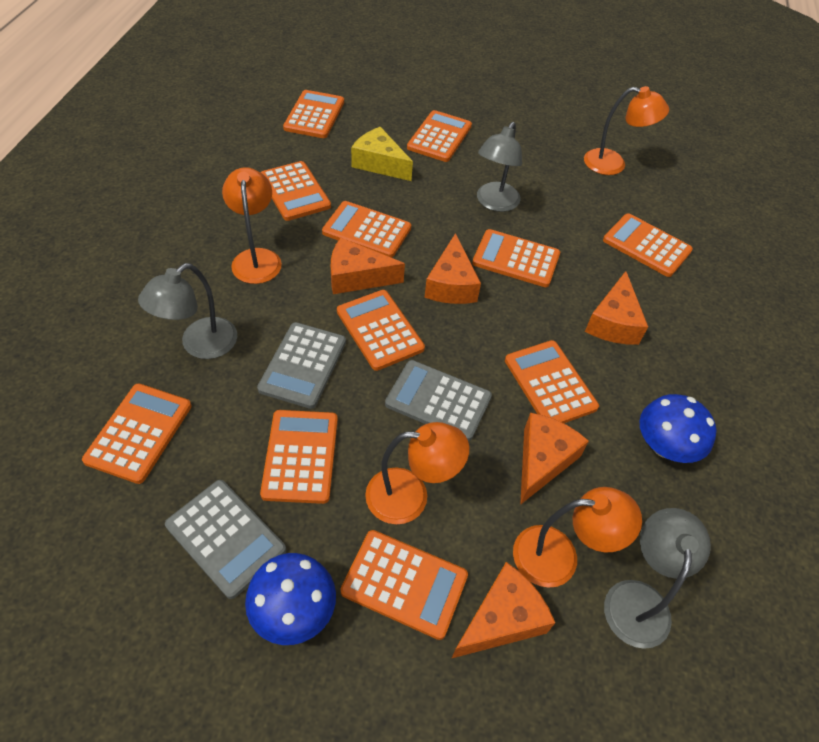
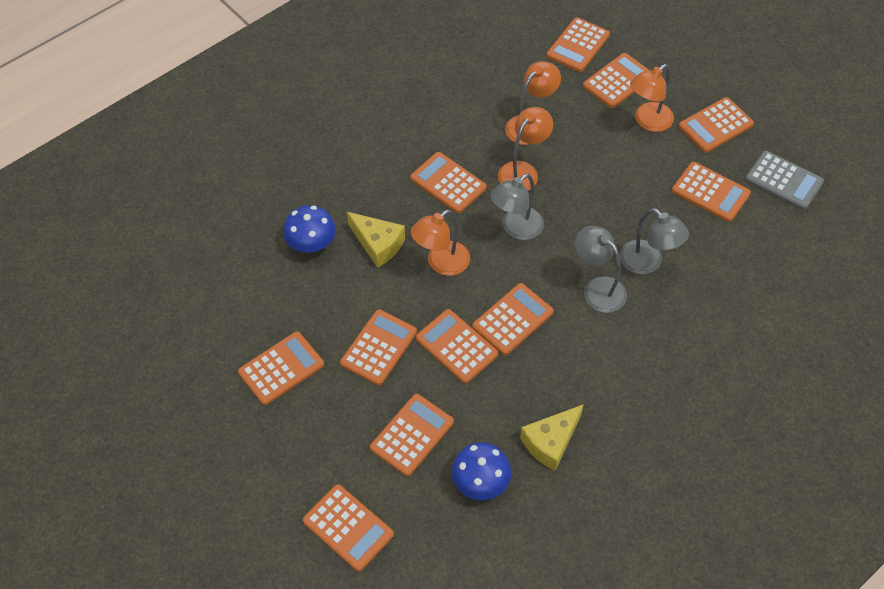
grey calculator: 3 -> 1
orange cheese: 5 -> 0
yellow cheese: 1 -> 2

